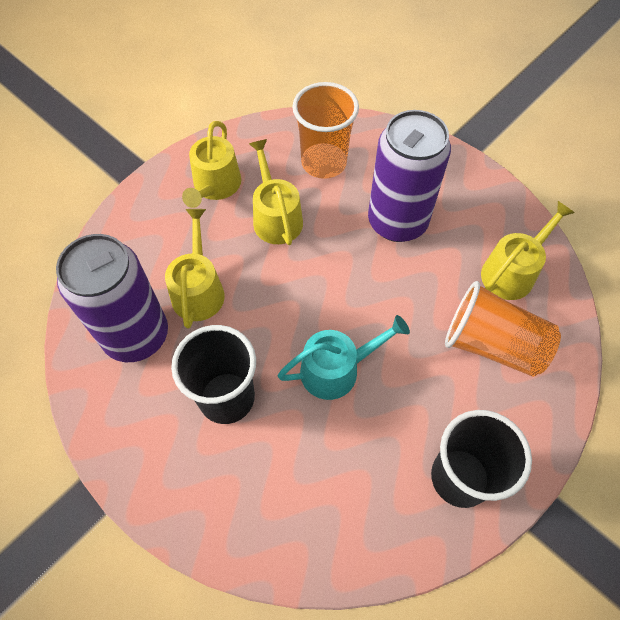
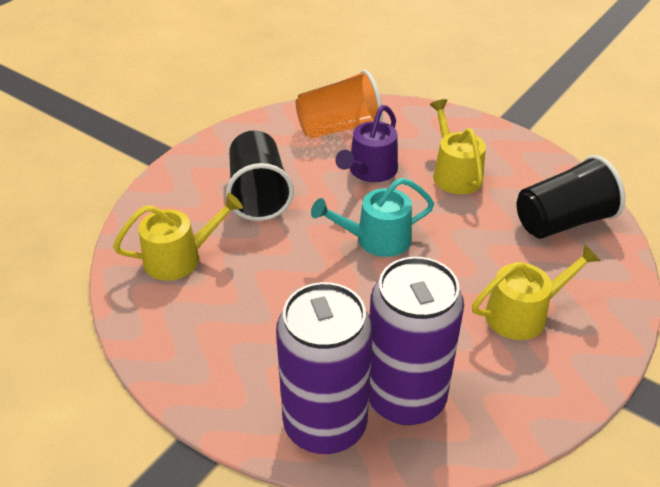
orange cup: 2 -> 1
purple watering can: 0 -> 1
yellow watering can: 4 -> 3

